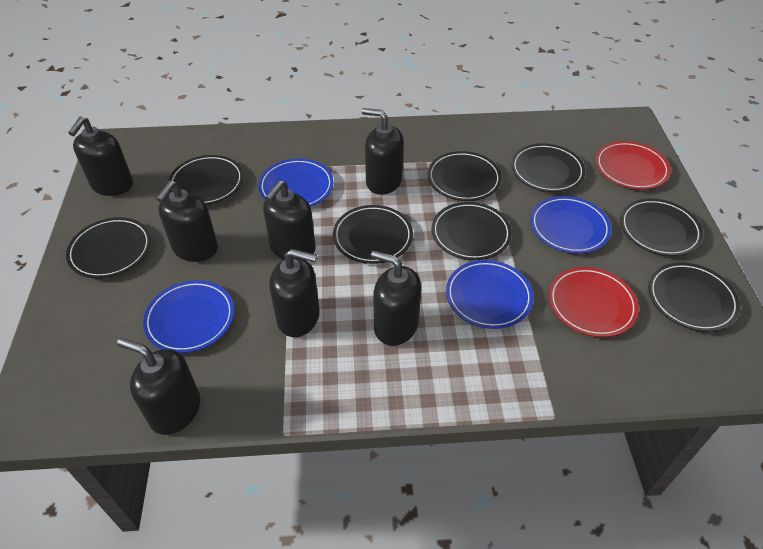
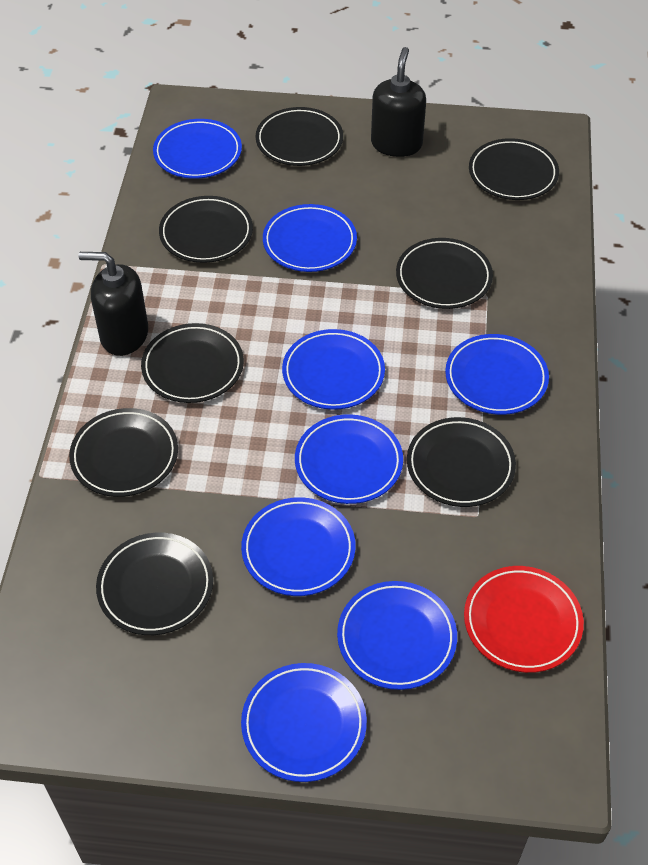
black soap dispenser: 7 -> 2
blue plate: 4 -> 8
red plate: 2 -> 1

